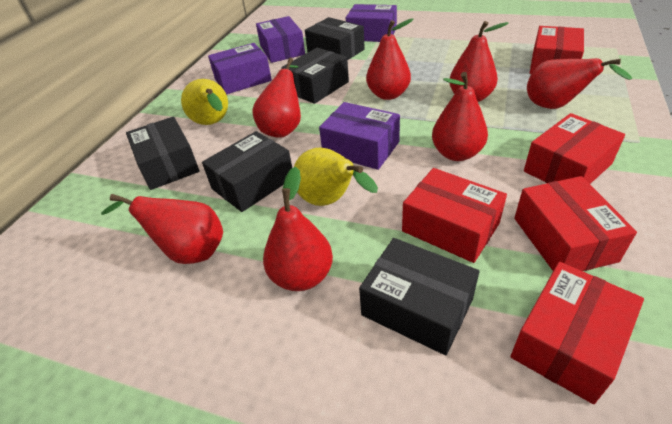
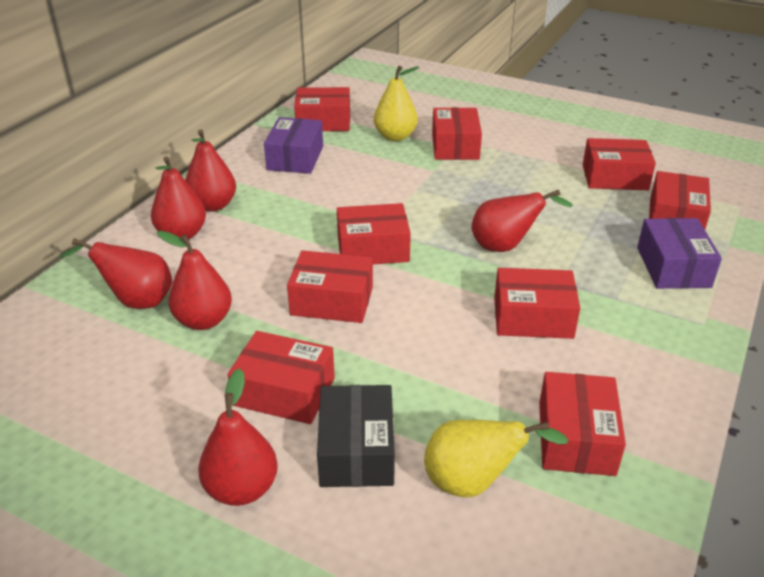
black box: 5 -> 1
purple box: 4 -> 2
red box: 5 -> 9
red pear: 7 -> 6

